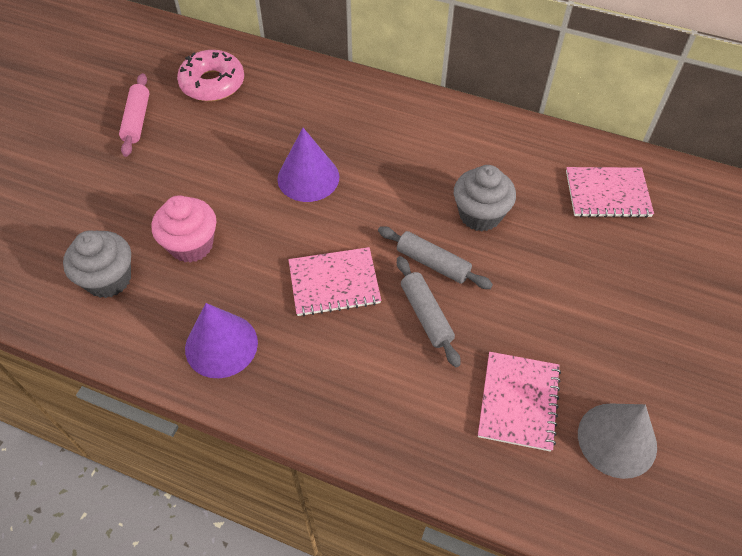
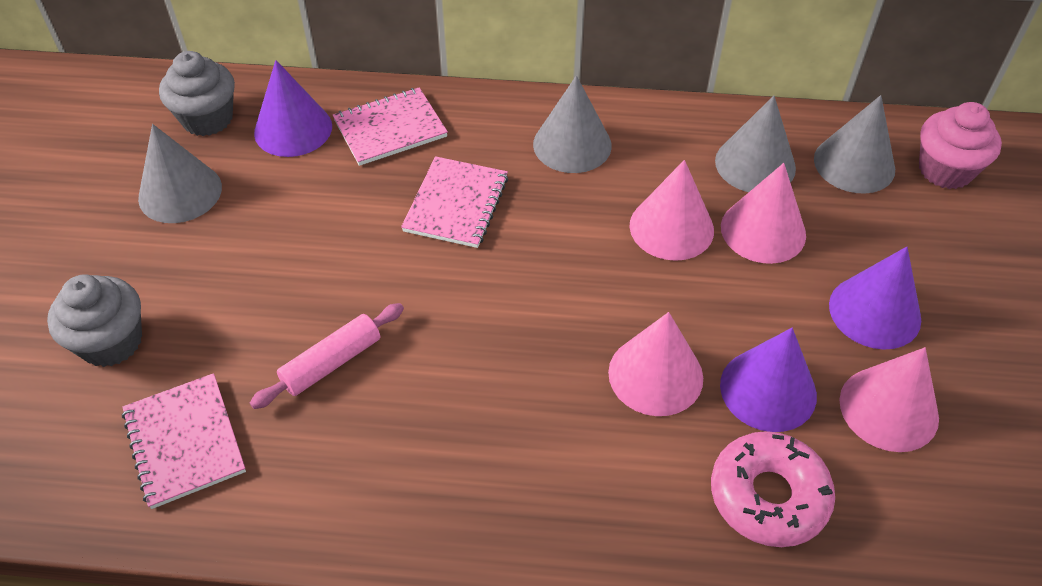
grey cone: 1 -> 4
grey rolling pin: 2 -> 0
pink cone: 0 -> 4
purple cone: 2 -> 3

